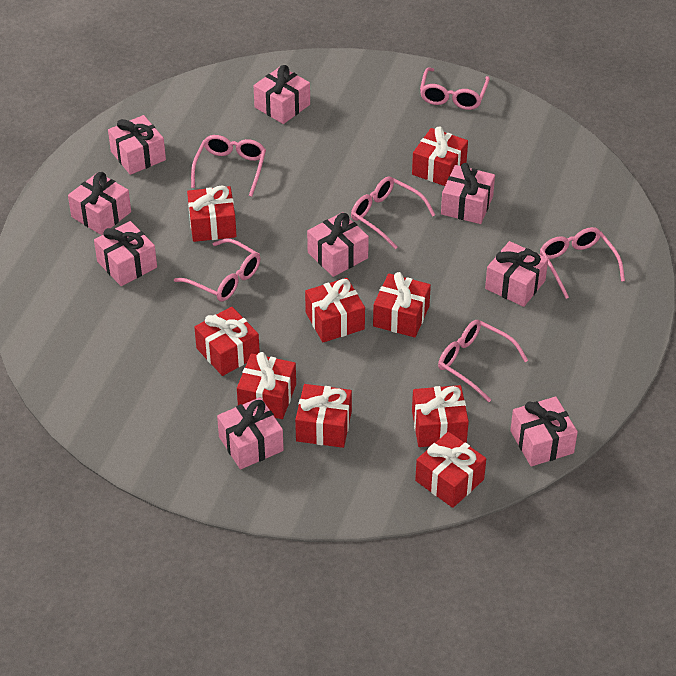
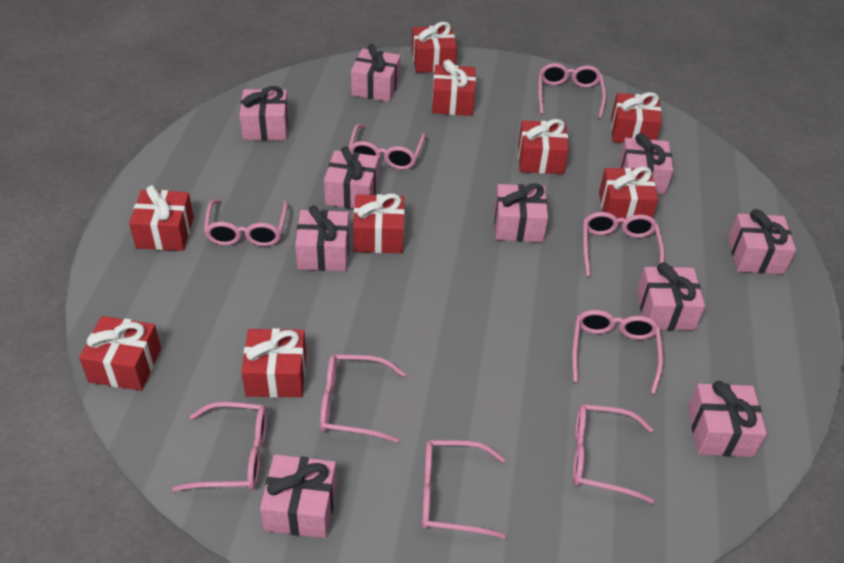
pink gift: 9 -> 10
pink glasses: 6 -> 9

